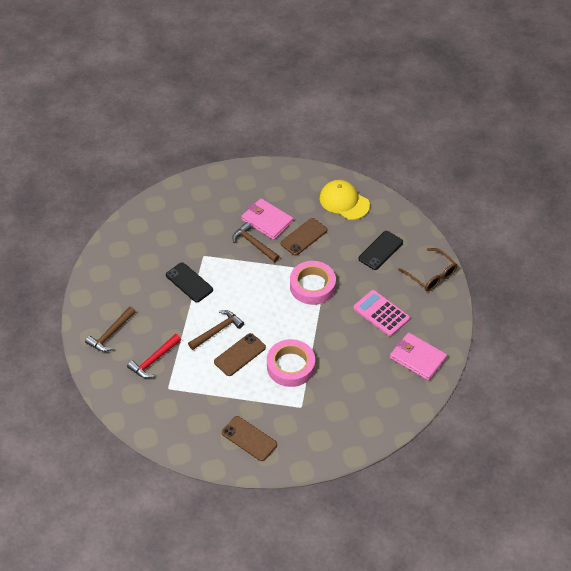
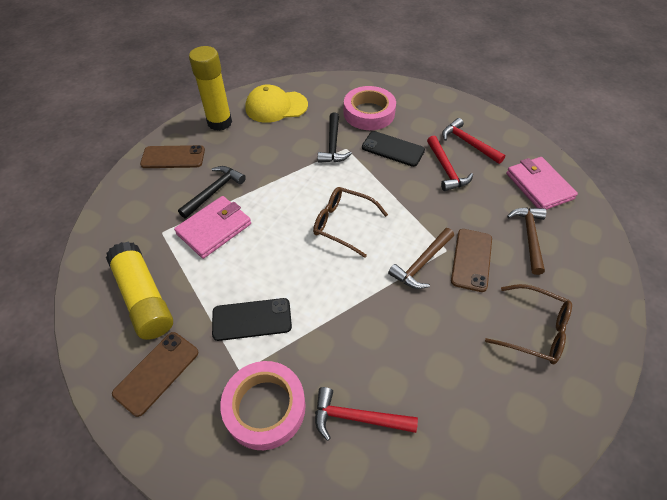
black hammer: 0 -> 2
brown glasses: 1 -> 2
brown hammer: 3 -> 2
pink calculator: 1 -> 0
red hammer: 1 -> 3
yellow glue stick: 0 -> 2

